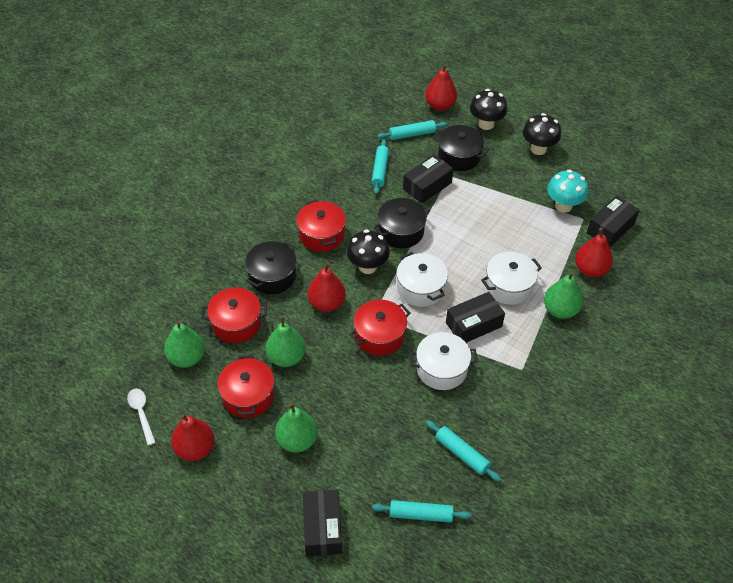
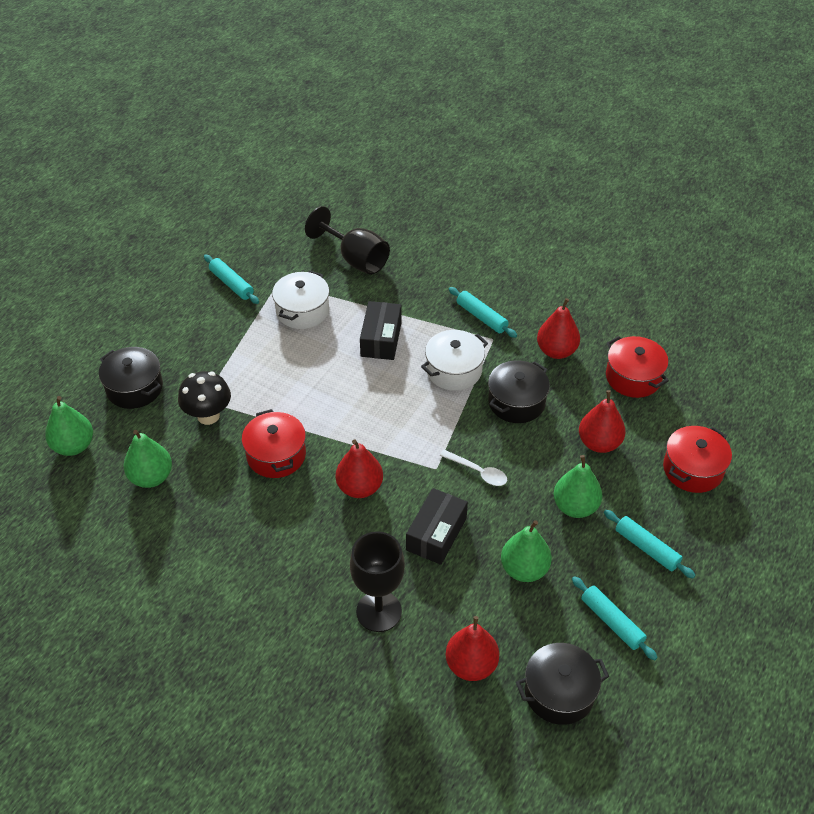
black box: 4 -> 2
black goblet: 0 -> 2
black mushroom: 3 -> 1
red pot: 4 -> 3
turquoise mushroom: 1 -> 0
white pot: 3 -> 2

